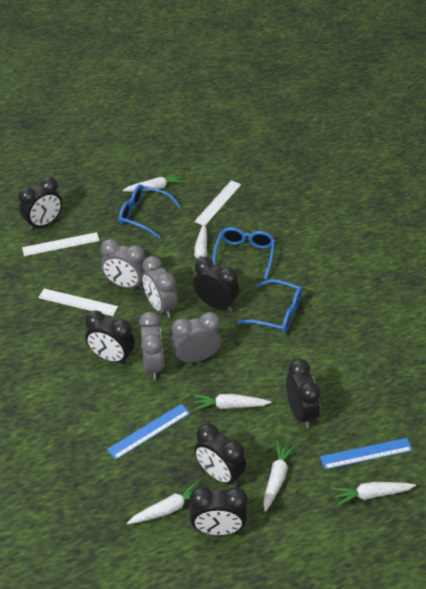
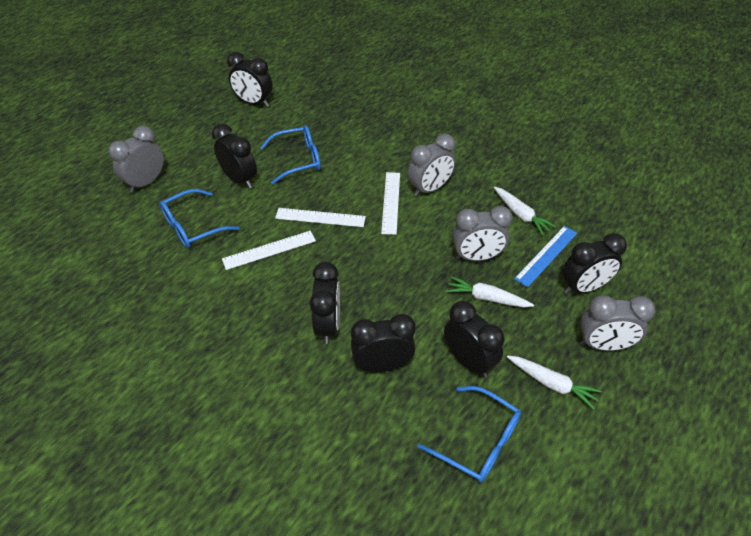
blue ruler: 2 -> 1
white carrot: 6 -> 3

